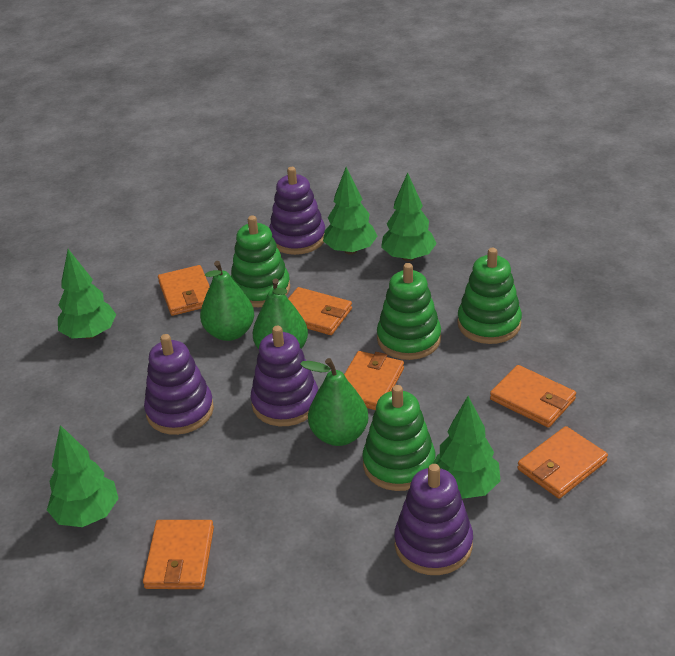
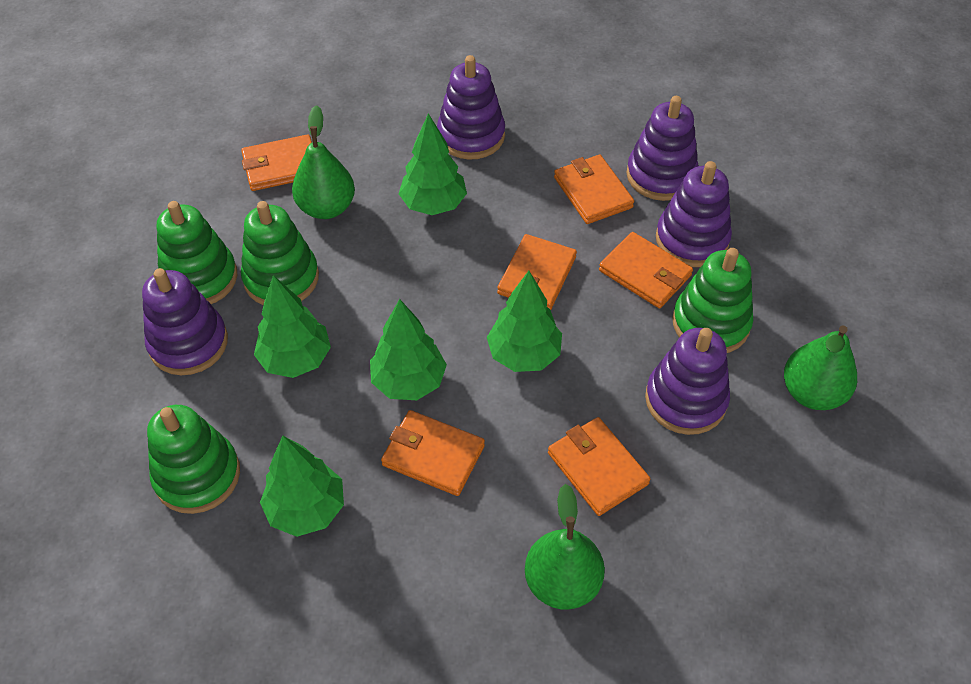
purple stacking toy: 4 -> 5

